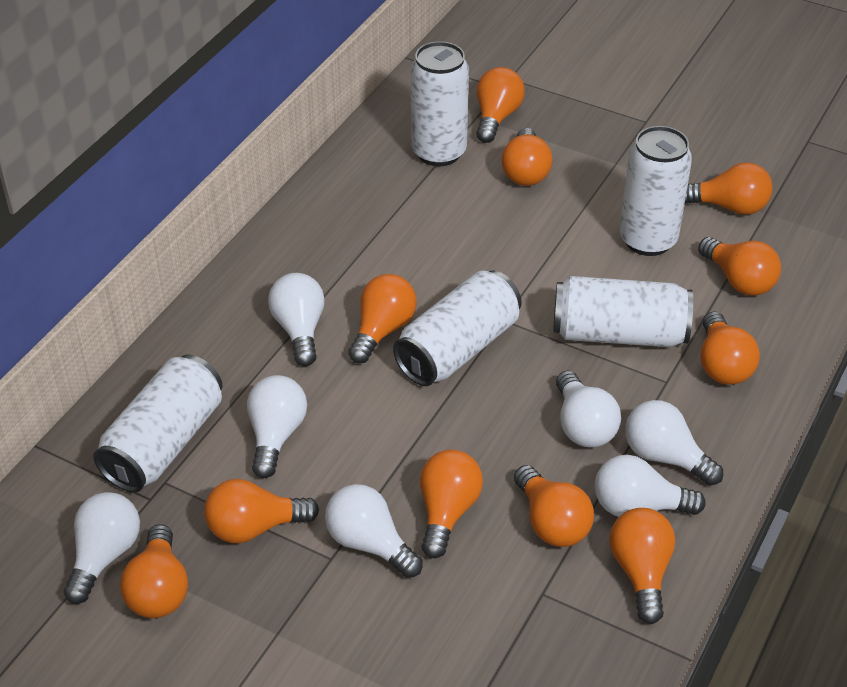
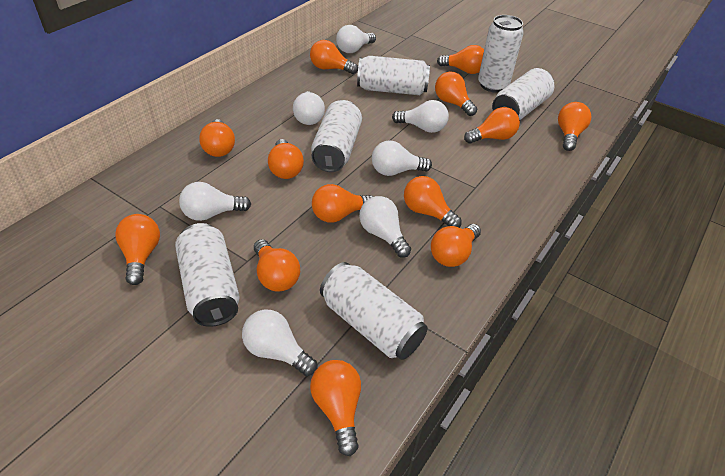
orange light bulb: 11 -> 13
white can: 5 -> 6

